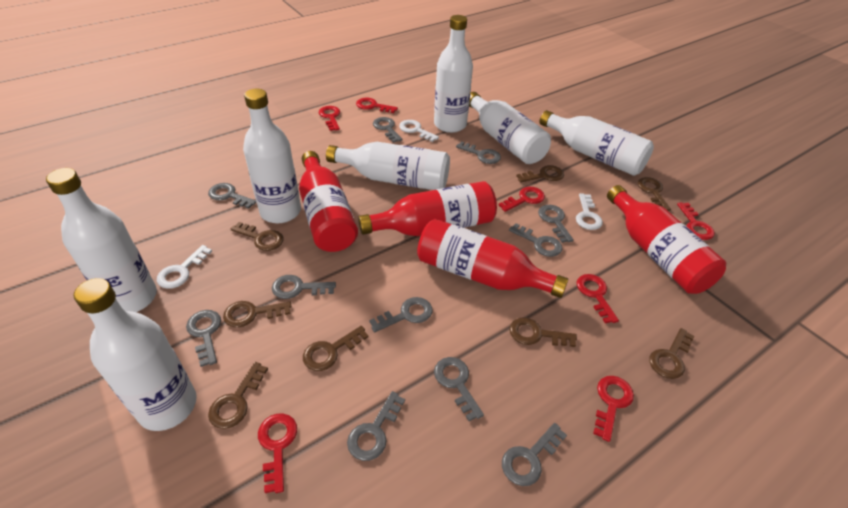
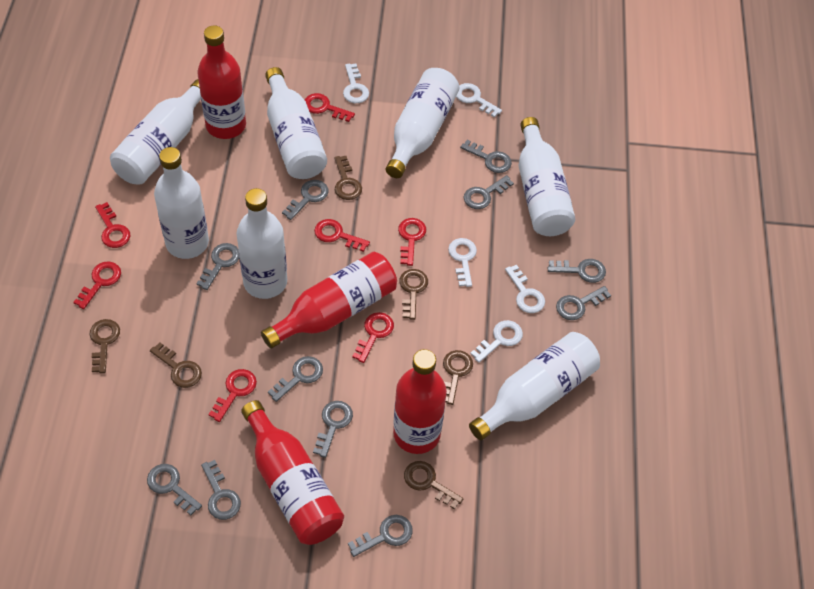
brown key: 8 -> 6
white key: 3 -> 5

